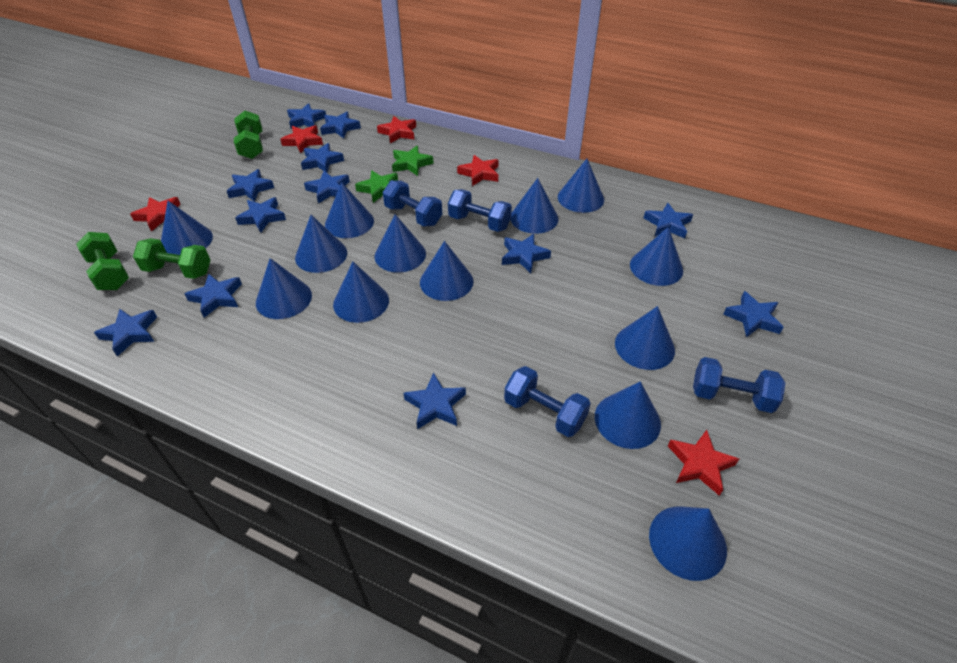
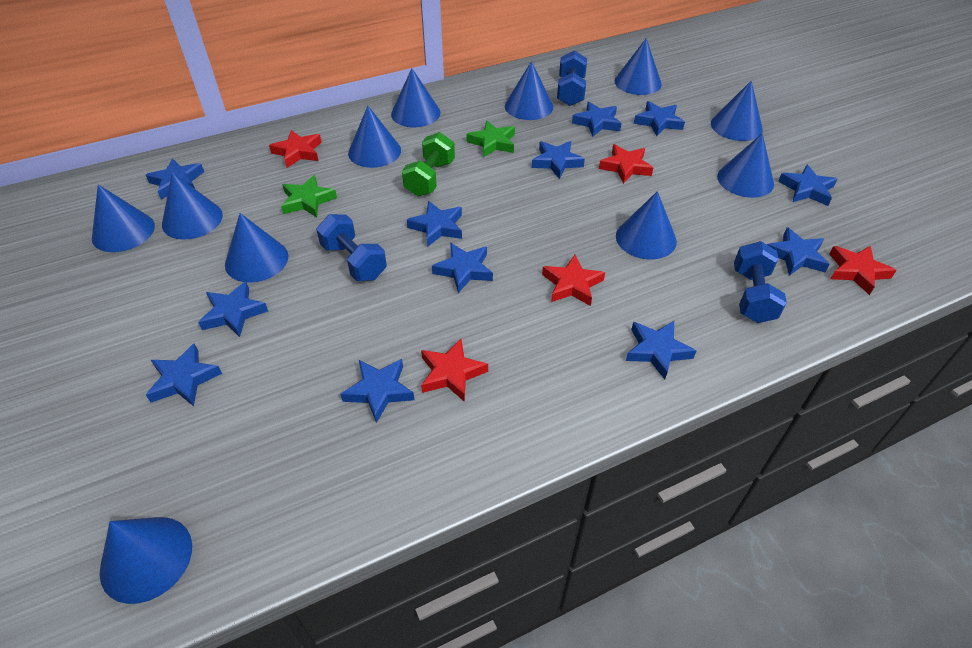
blue cone: 13 -> 11
blue dumbbell: 4 -> 3
green dumbbell: 3 -> 1

